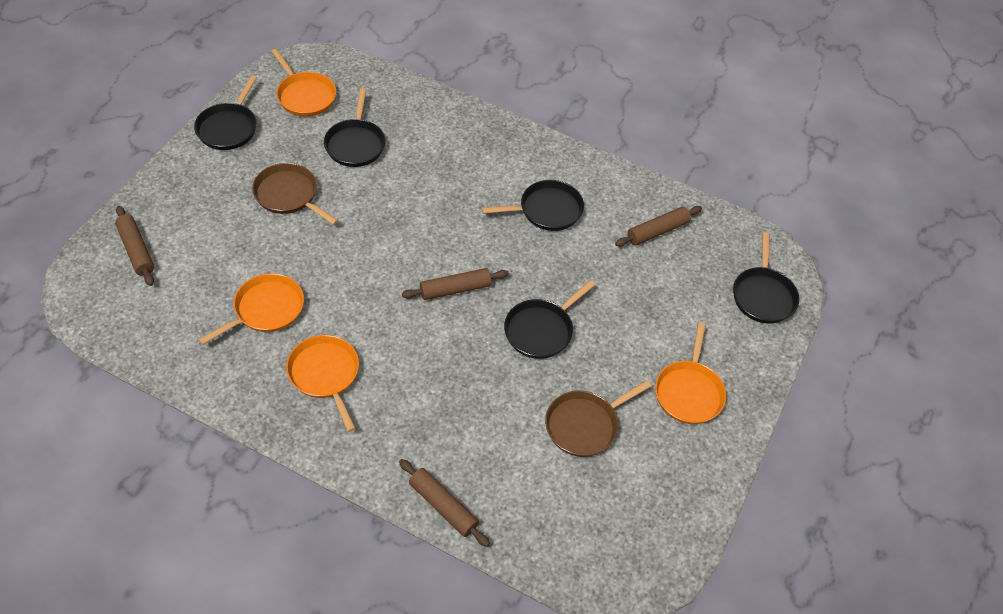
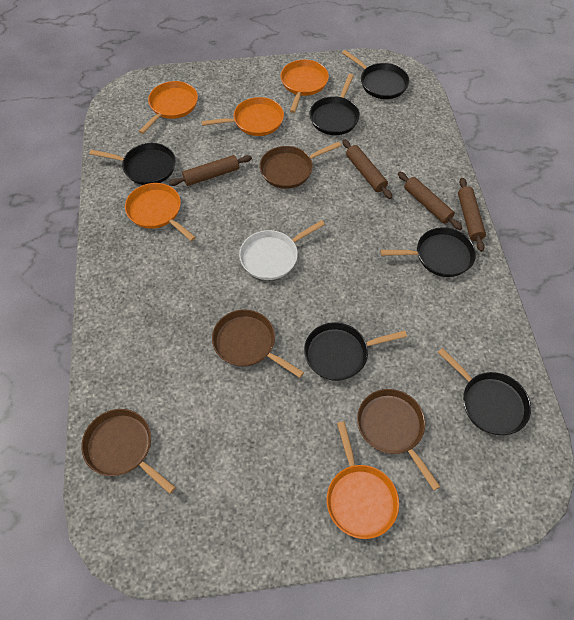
black pan: 5 -> 6
brown pan: 2 -> 4
orange pan: 4 -> 5
white pan: 0 -> 1

